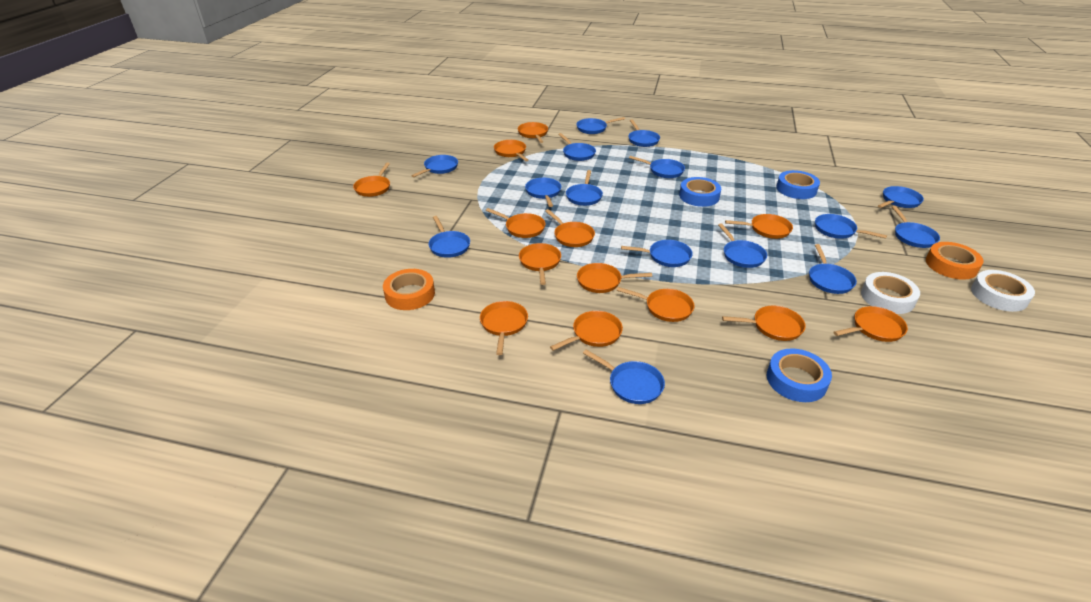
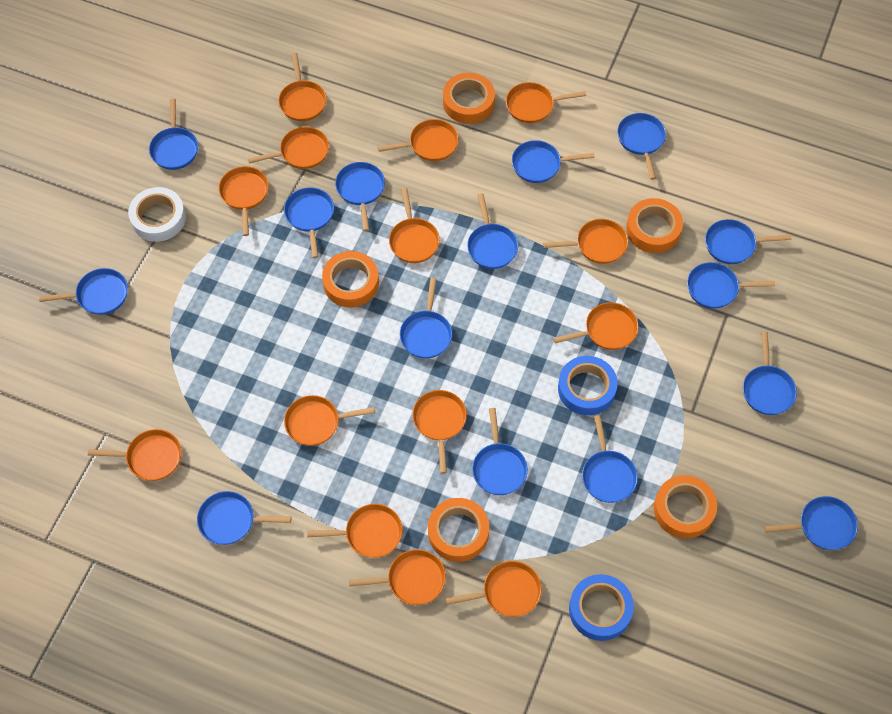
blue tape: 3 -> 2
orange pan: 13 -> 14
orange tape: 2 -> 5
white tape: 2 -> 1

